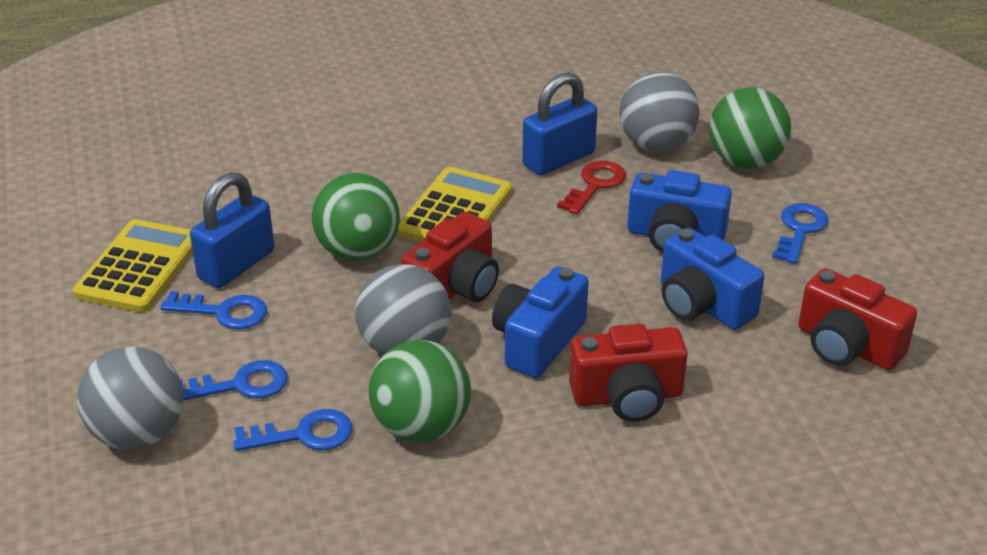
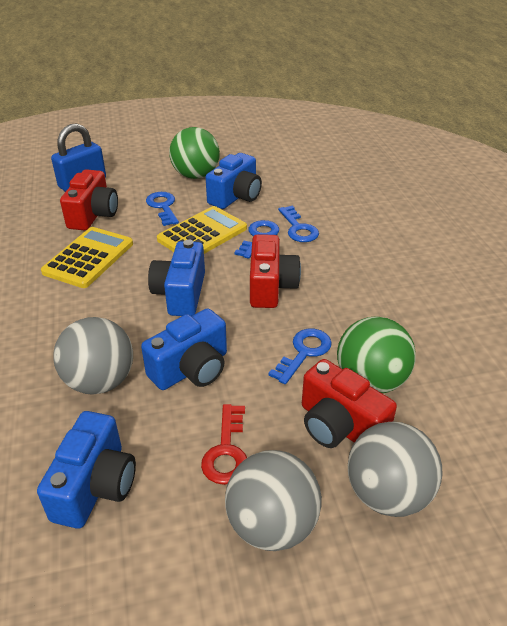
blue camera: 3 -> 4
blue padlock: 2 -> 1
green ball: 3 -> 2

